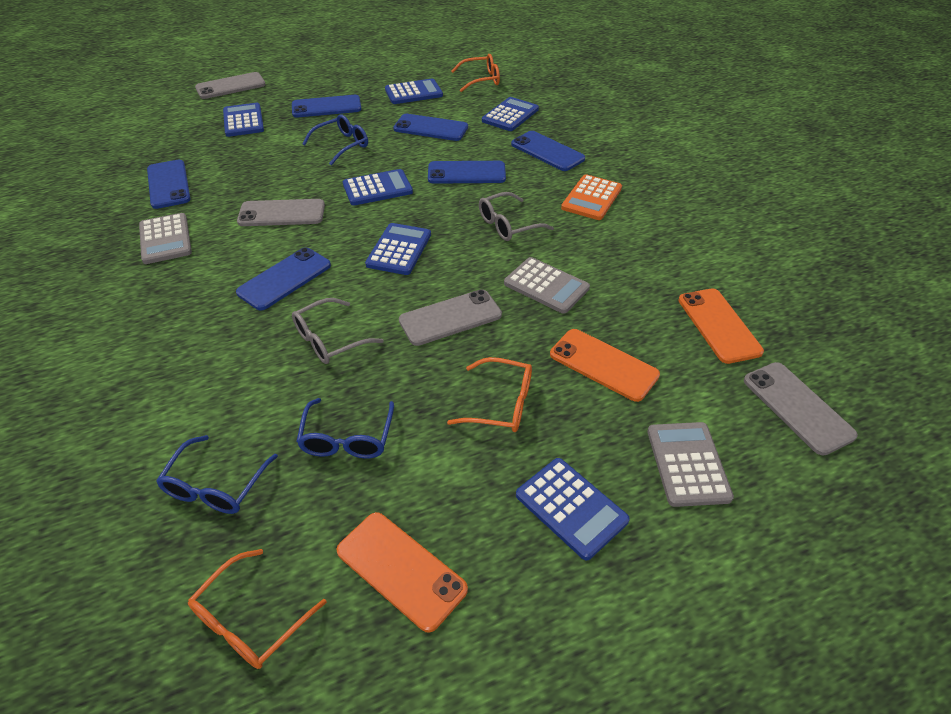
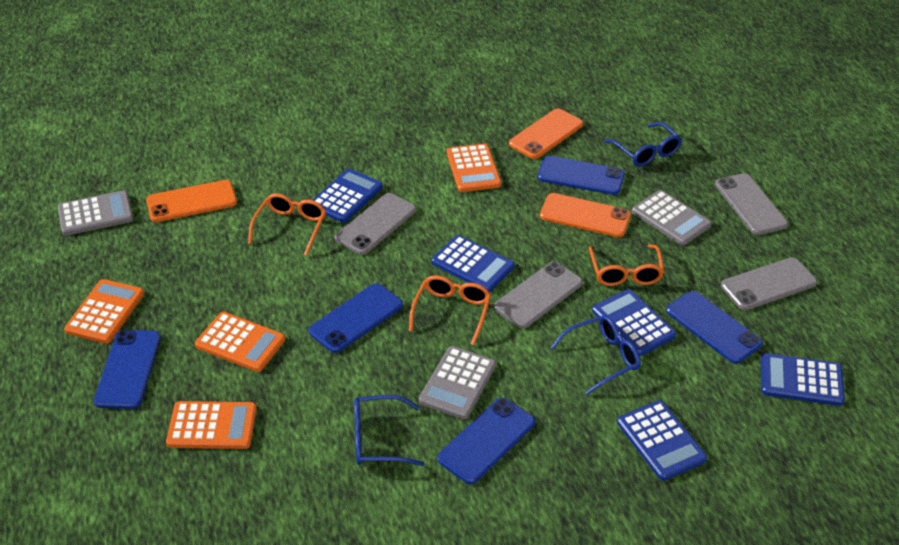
blue calculator: 6 -> 5
blue phone: 6 -> 5
grey glasses: 2 -> 0
orange calculator: 1 -> 4

